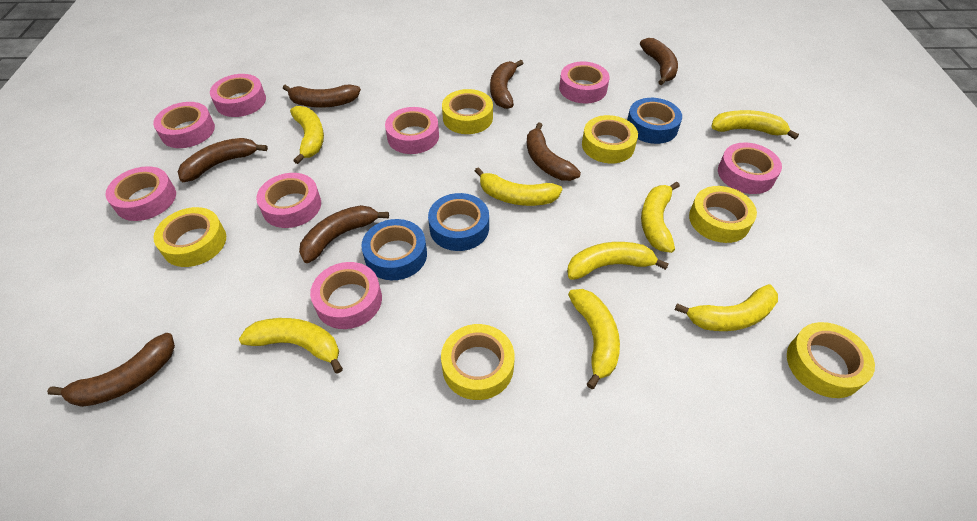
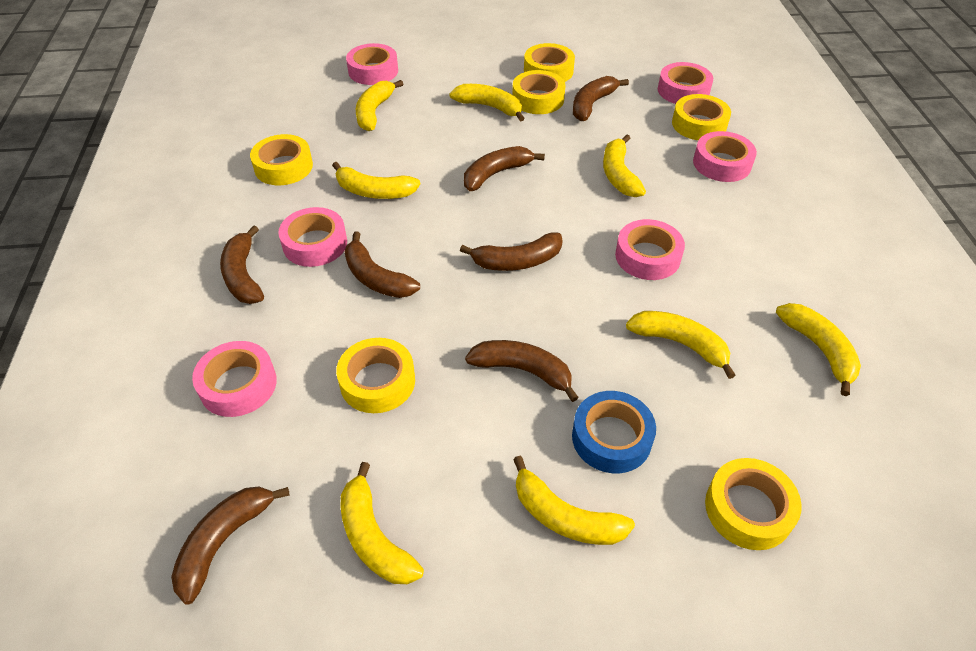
blue tape: 3 -> 1
pink tape: 8 -> 6

